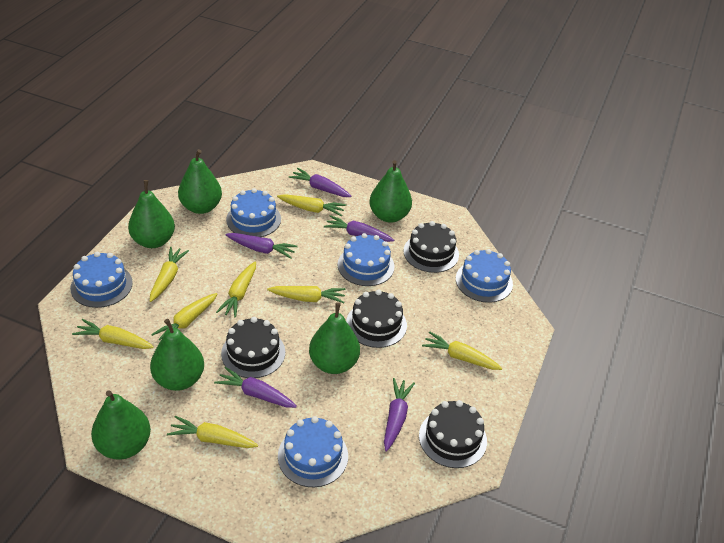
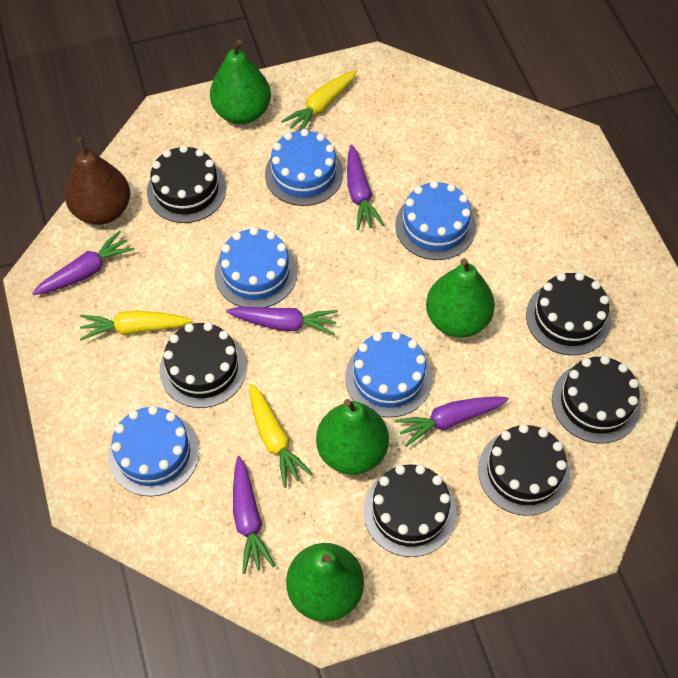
black cake: 4 -> 6
brown pear: 0 -> 1
green pear: 6 -> 4
yellow carrot: 8 -> 3

